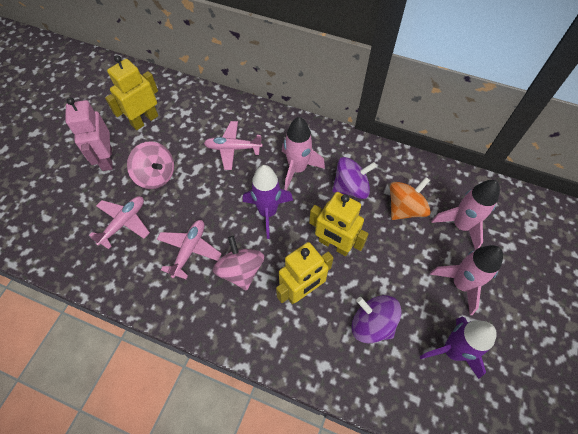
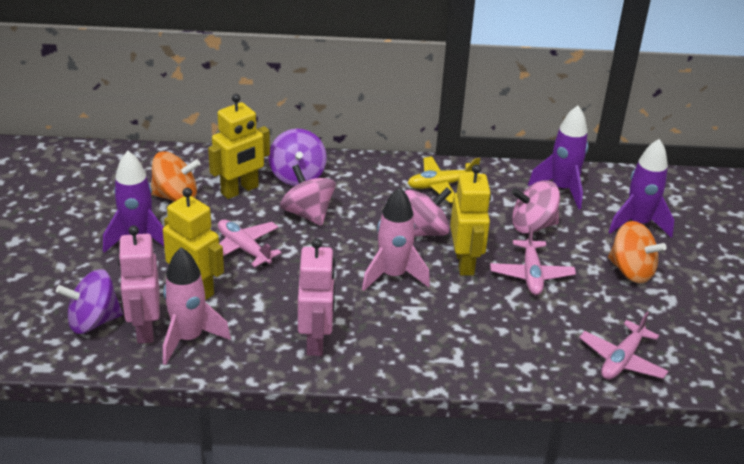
orange spinning top: 1 -> 2
pink robot: 1 -> 2
pink rocket: 3 -> 2
pink spinning top: 2 -> 3
purple rocket: 2 -> 3
yellow plane: 0 -> 1

